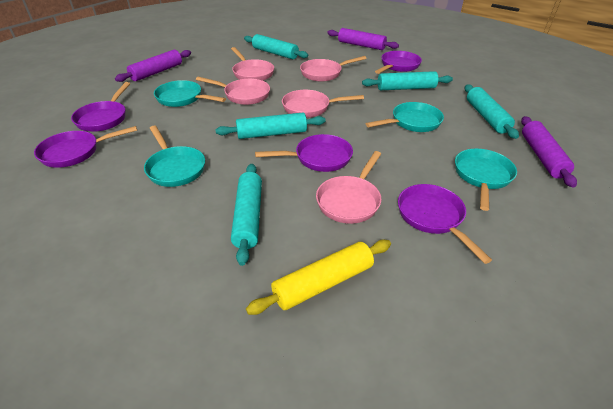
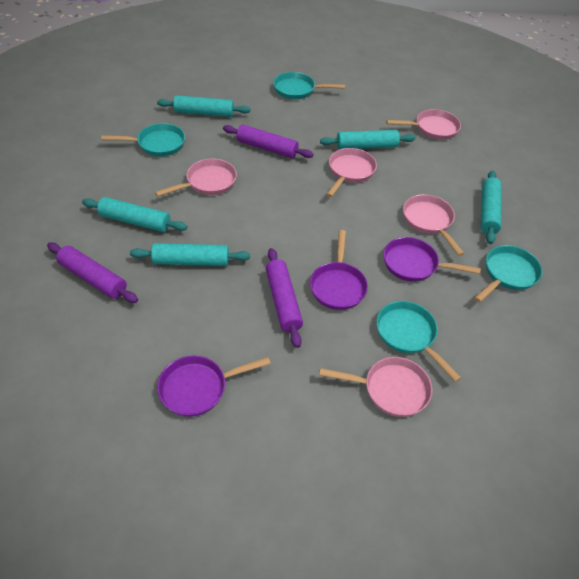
purple pan: 5 -> 3
yellow rolling pin: 1 -> 0

